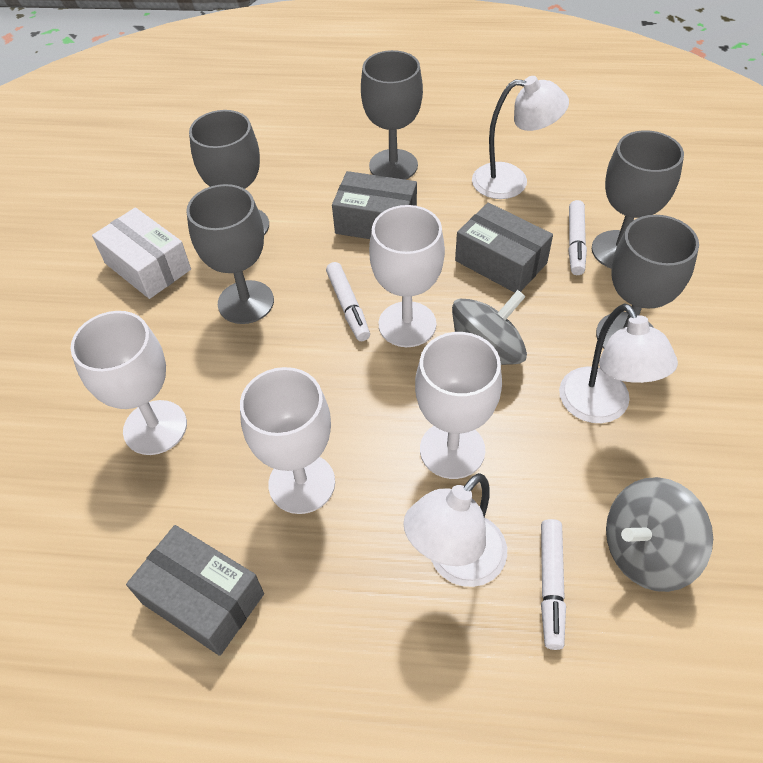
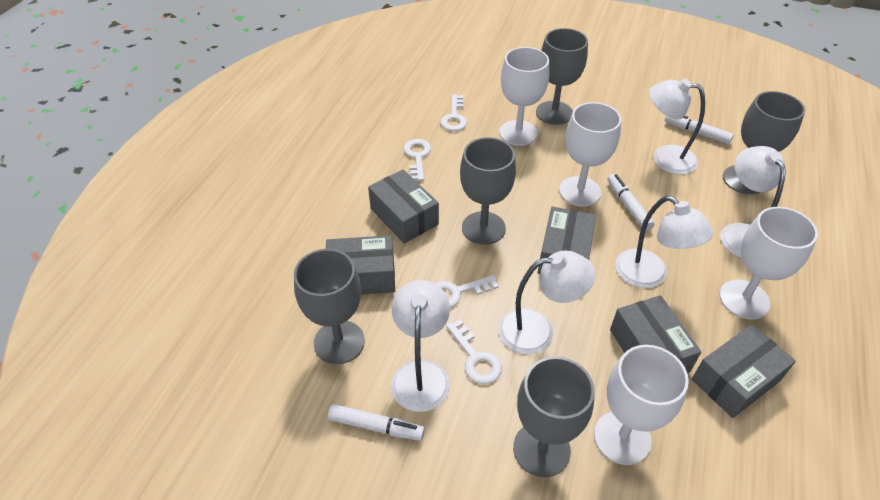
grey box: 3 -> 5
grey spinning top: 2 -> 0
white box: 1 -> 0
white key: 0 -> 4
white lamp: 3 -> 5

